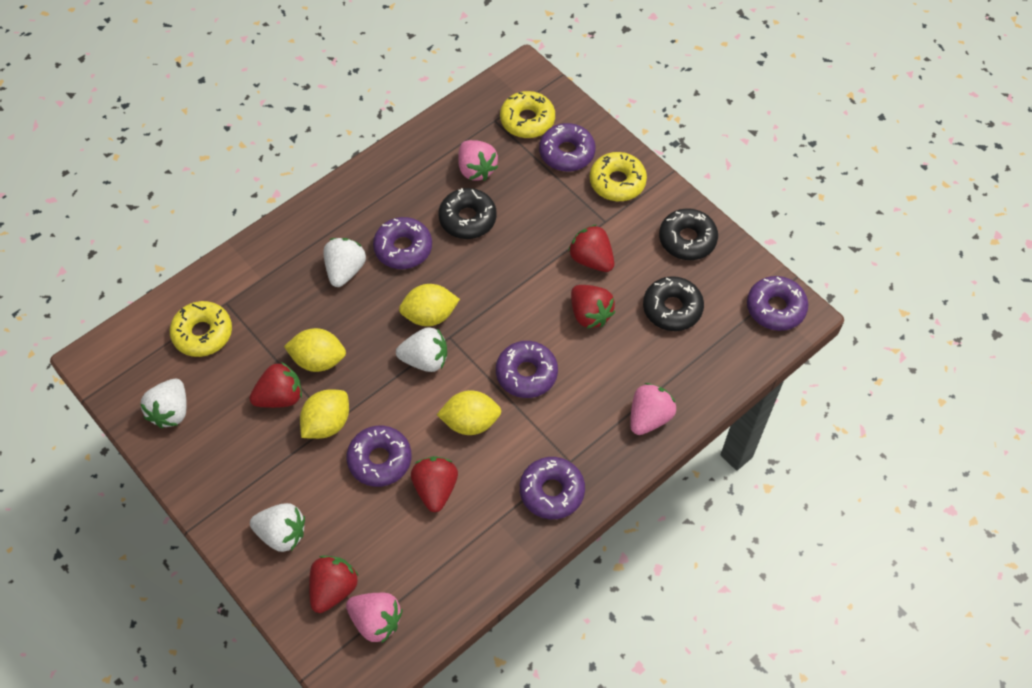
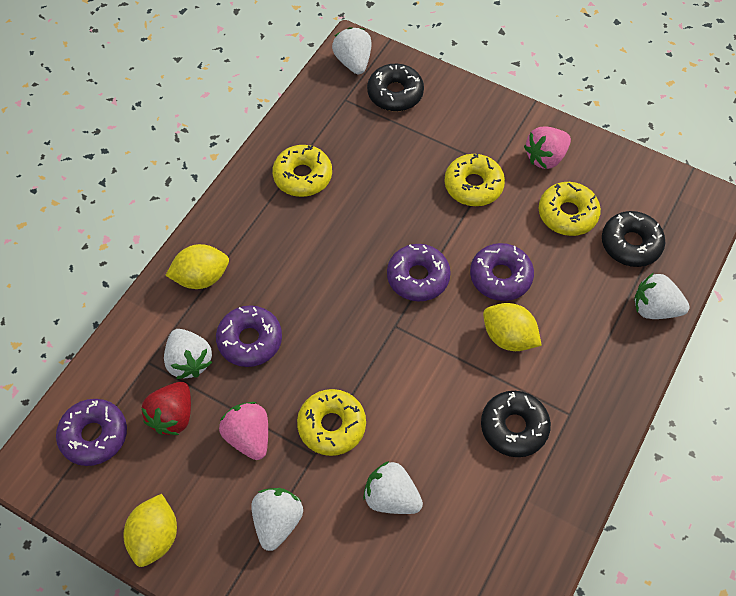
pink strawberry: 3 -> 2
purple donut: 6 -> 4
red strawberry: 5 -> 1
white strawberry: 4 -> 5
yellow donut: 3 -> 4
yellow lemon: 4 -> 3

